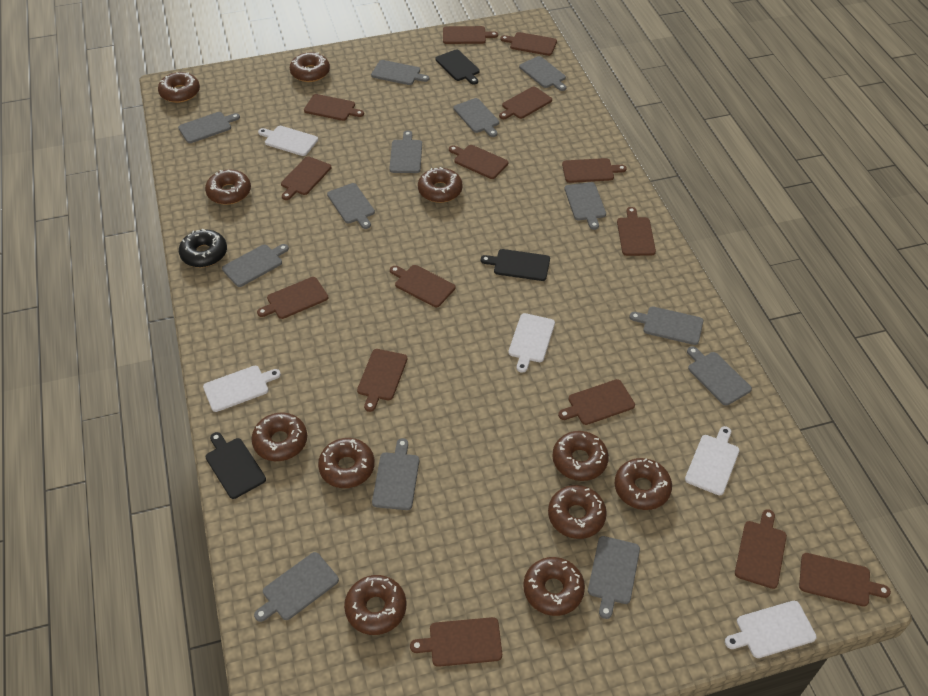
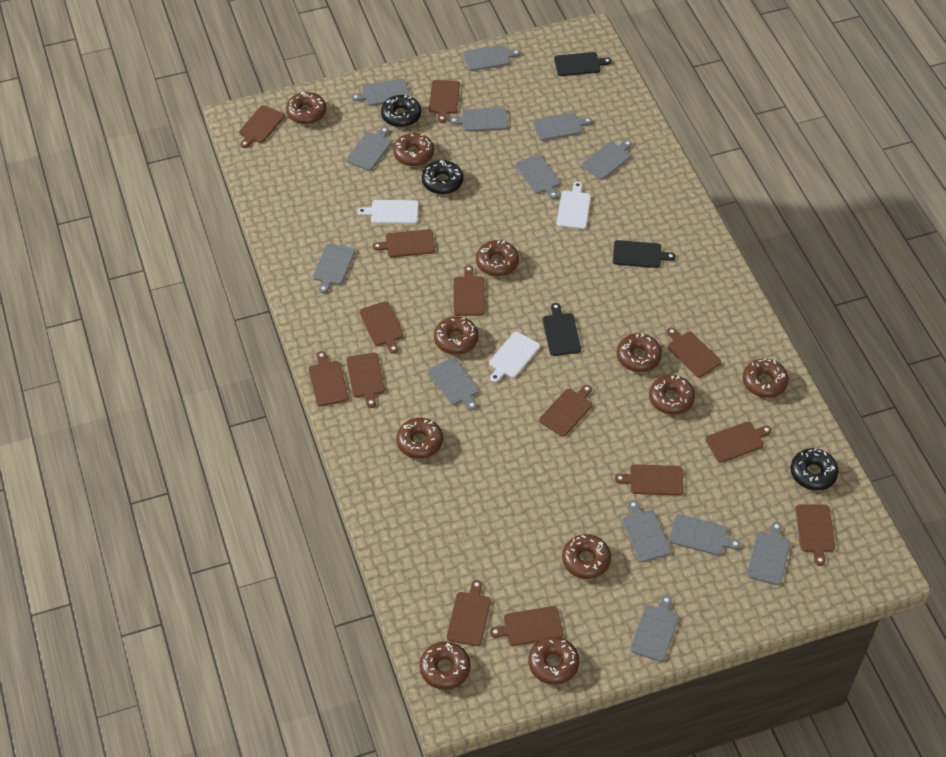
black donut: 1 -> 3
brown cutting board: 15 -> 14
white cutting board: 5 -> 3

